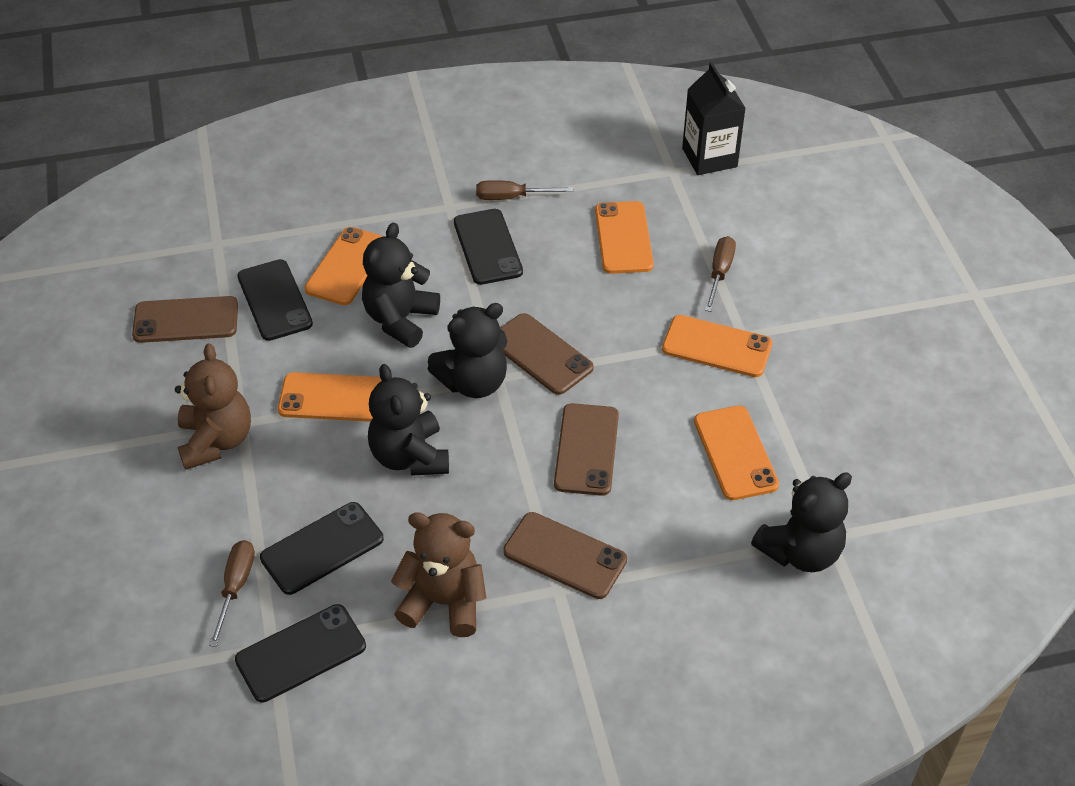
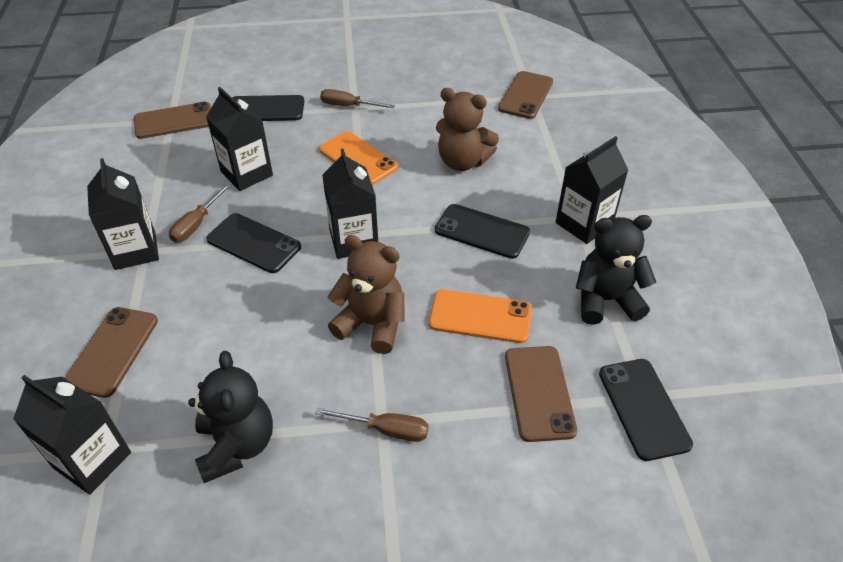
black carton: 1 -> 5
black teddy bear: 4 -> 2
orange phone: 5 -> 2

